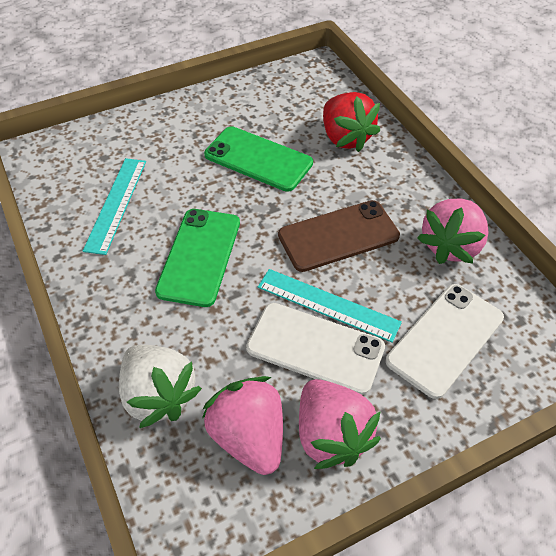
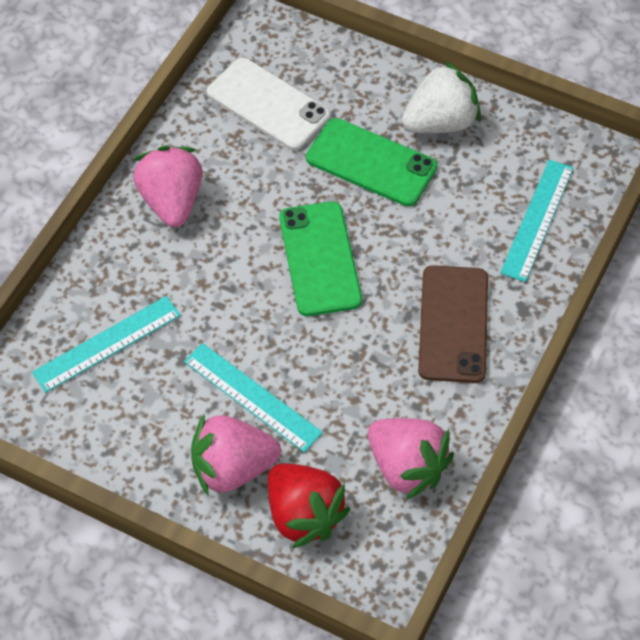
turquoise ruler: 2 -> 3
white phone: 2 -> 1

